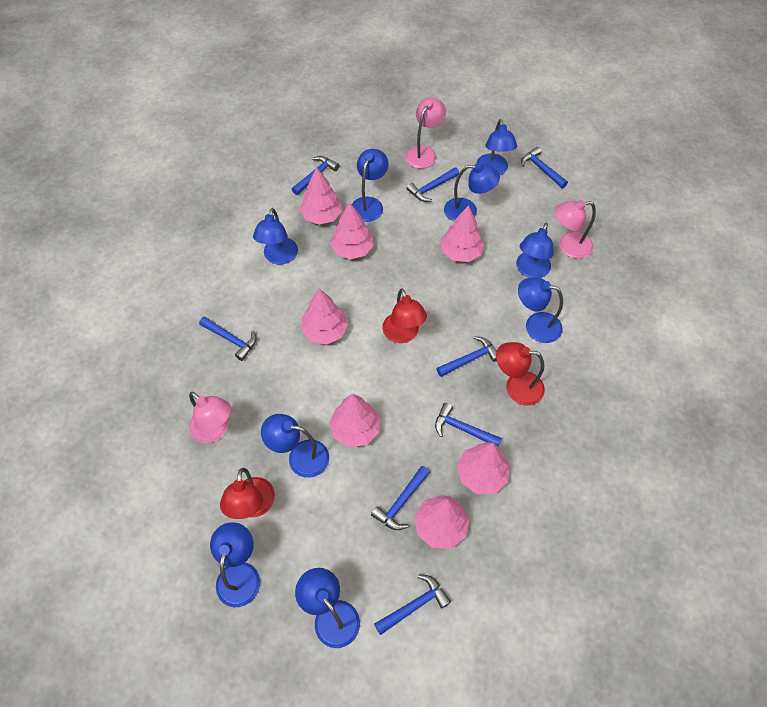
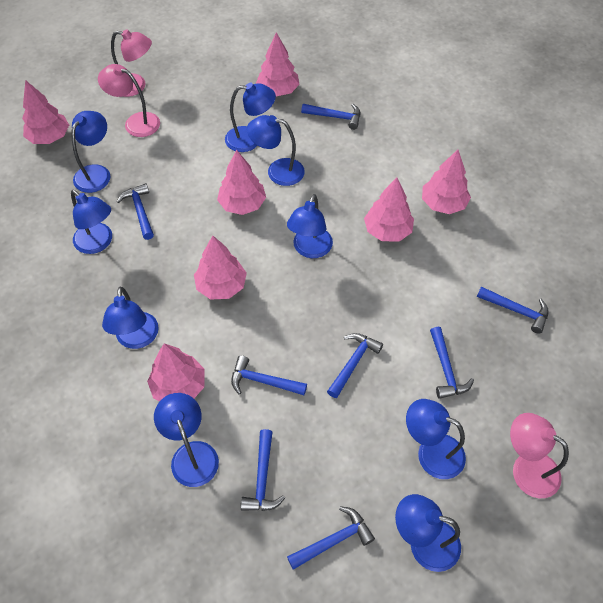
red lamp: 3 -> 0

